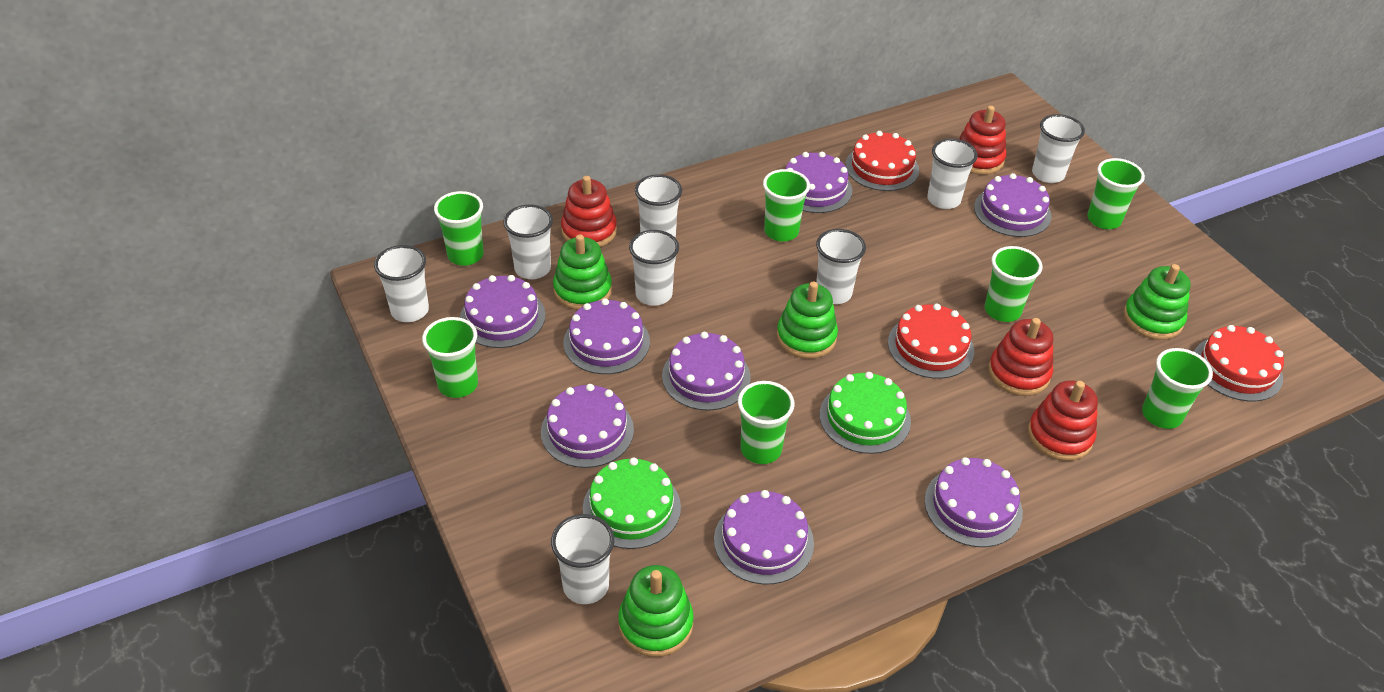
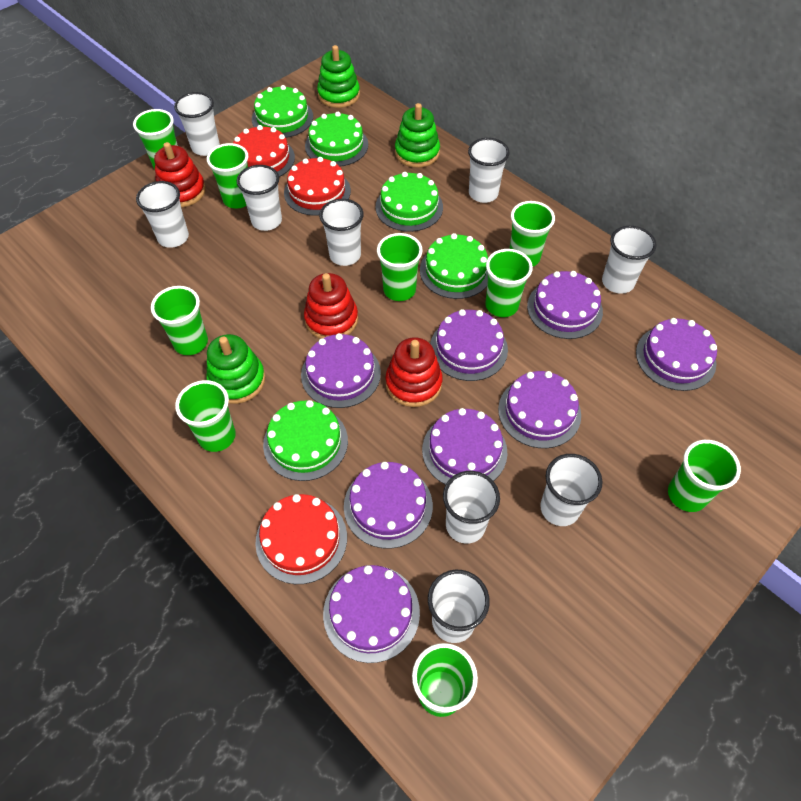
green cake: 2 -> 5
green cup: 7 -> 9
green stacking toy: 4 -> 3
red stacking toy: 4 -> 3
white cup: 8 -> 9

